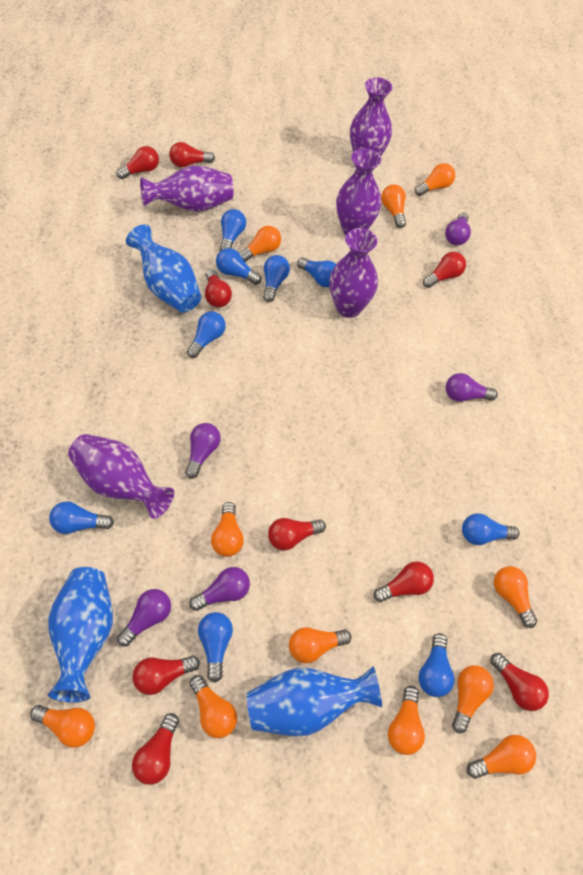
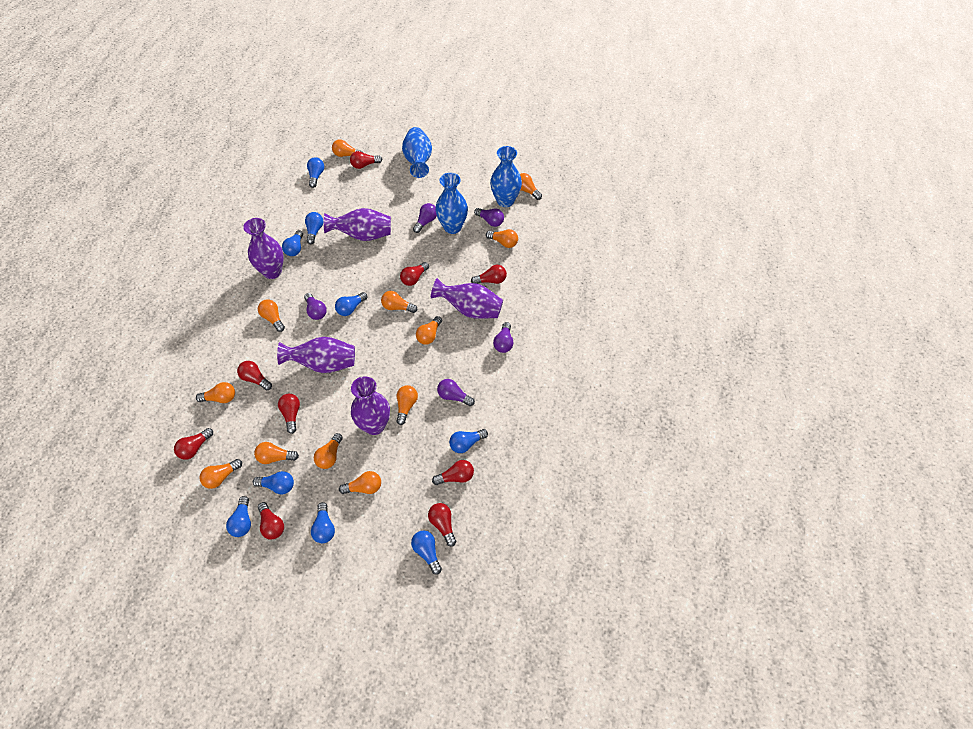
orange light bulb: 11 -> 12

